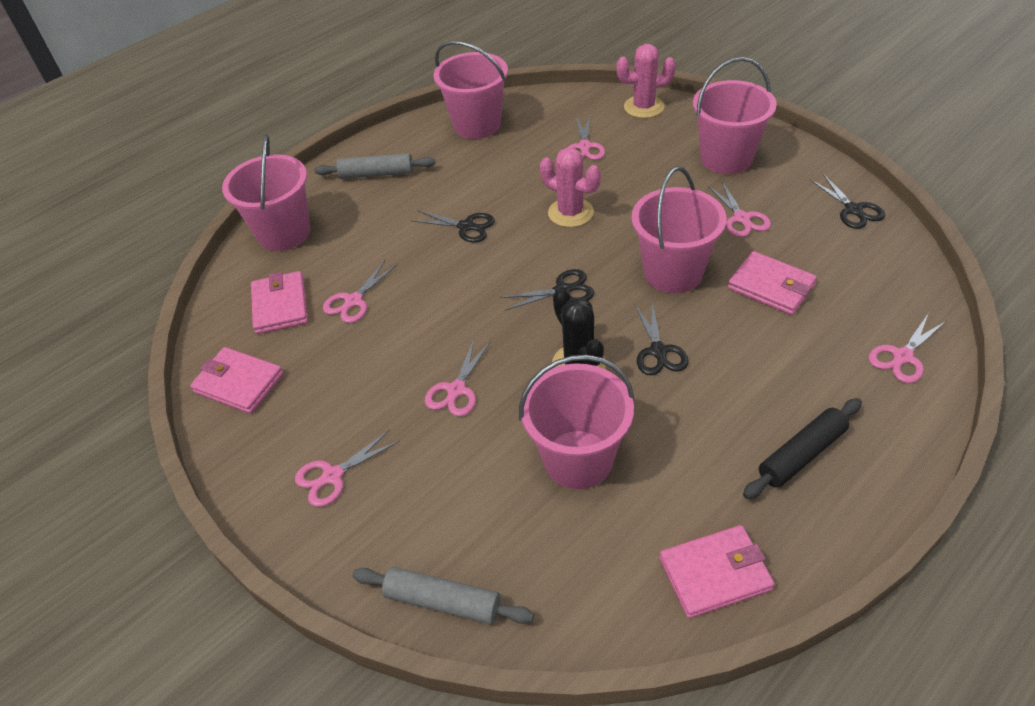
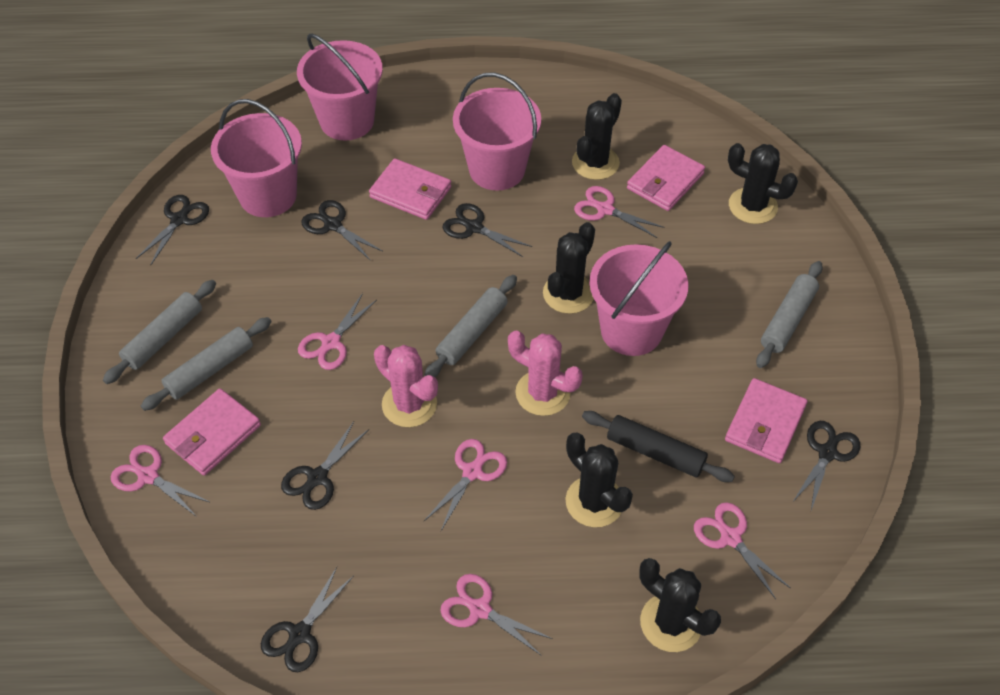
black cactus: 1 -> 5
black scissors: 4 -> 6
grey rolling pin: 2 -> 4
pink bucket: 5 -> 4

